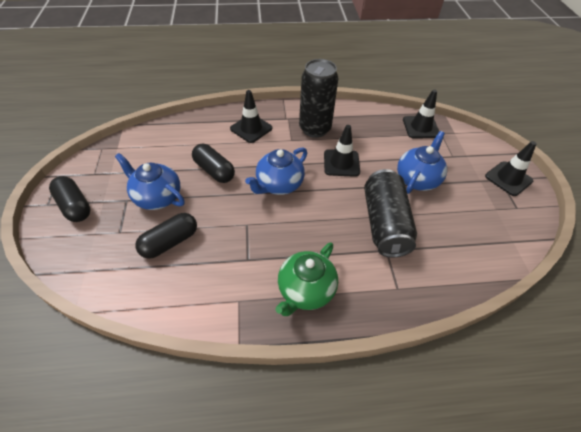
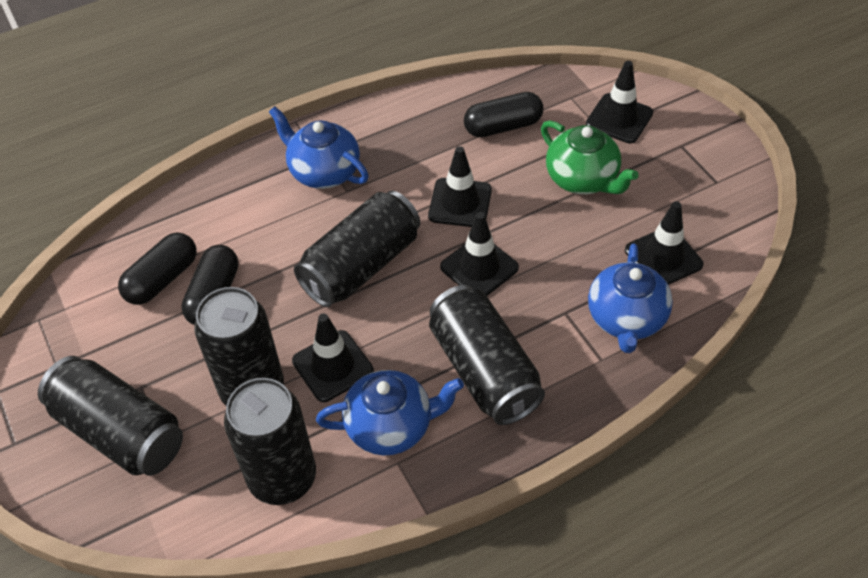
black can: 2 -> 5
black traffic cone: 4 -> 5

